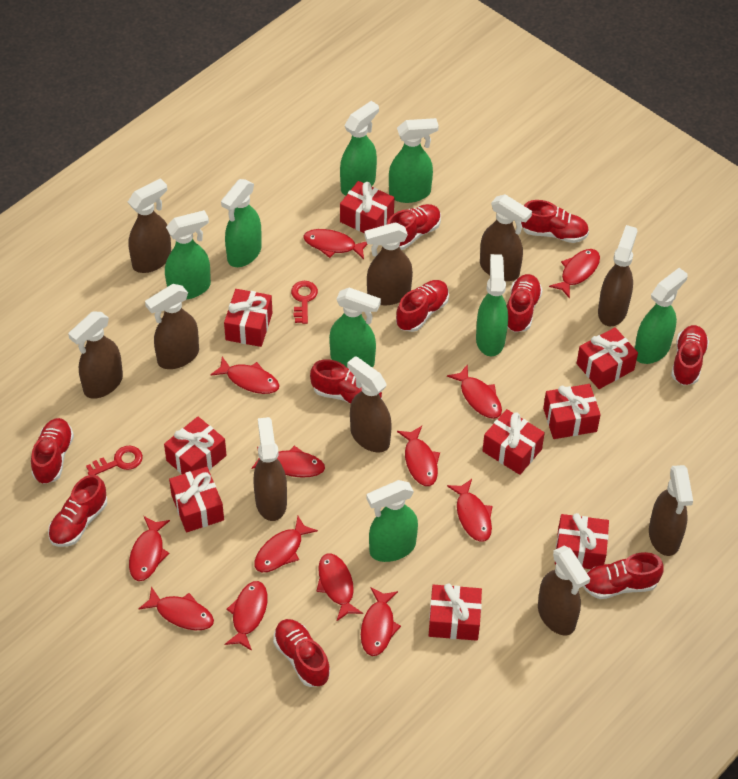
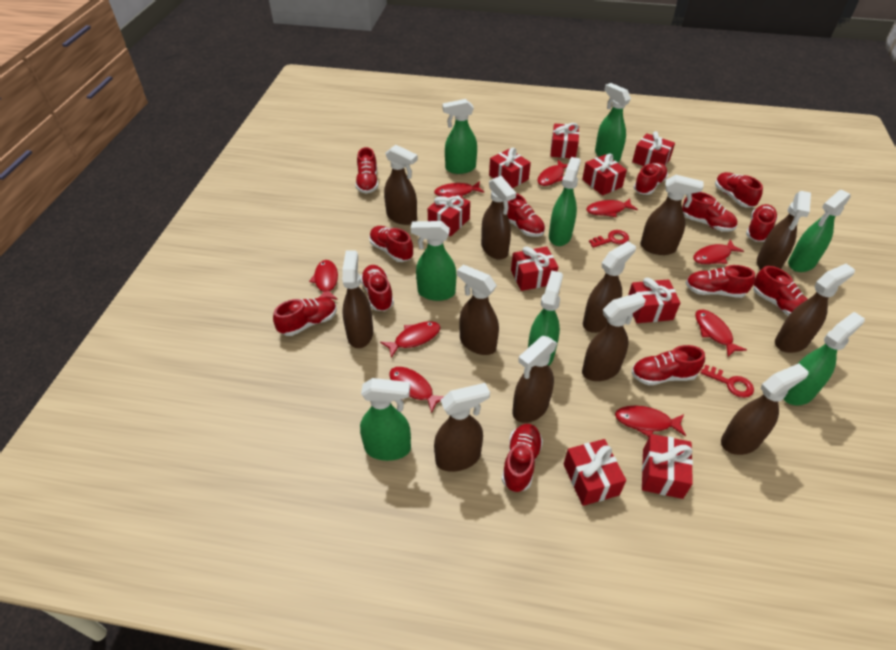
brown spray bottle: 10 -> 12
red fish: 13 -> 9
red shoe: 10 -> 13

